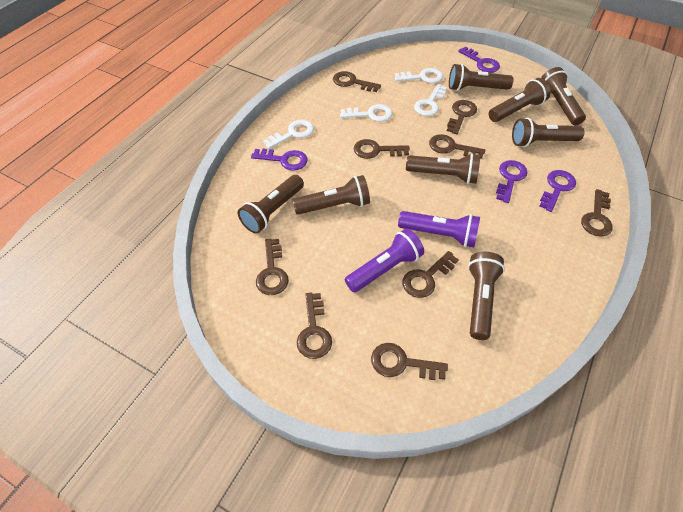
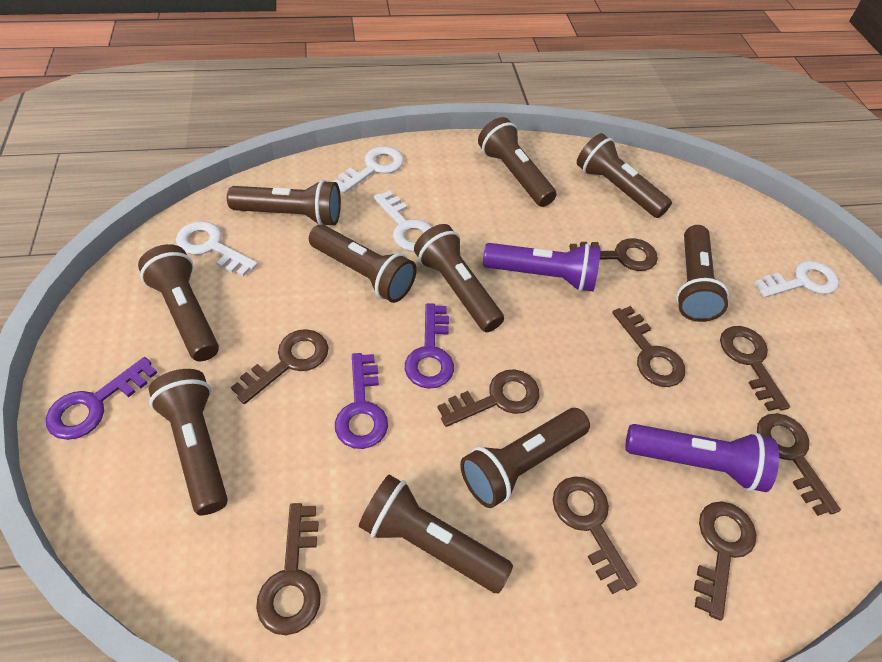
brown flashlight: 8 -> 10
purple key: 4 -> 3

